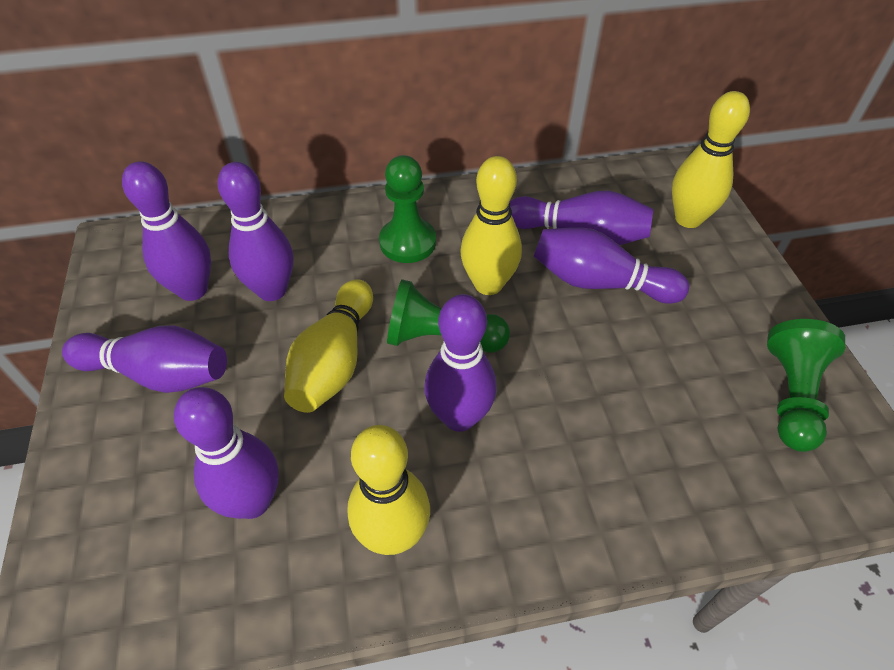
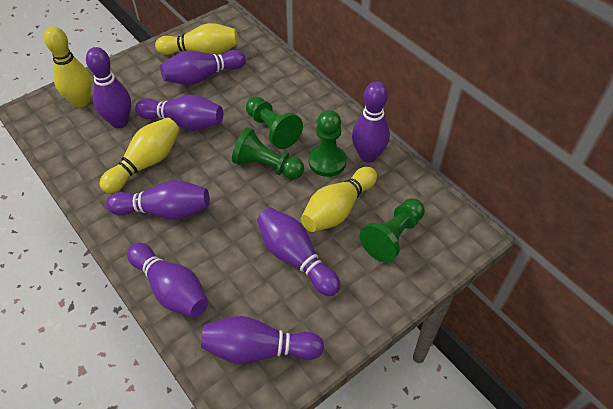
green pawn: 3 -> 4
purple bowling pin: 7 -> 8

